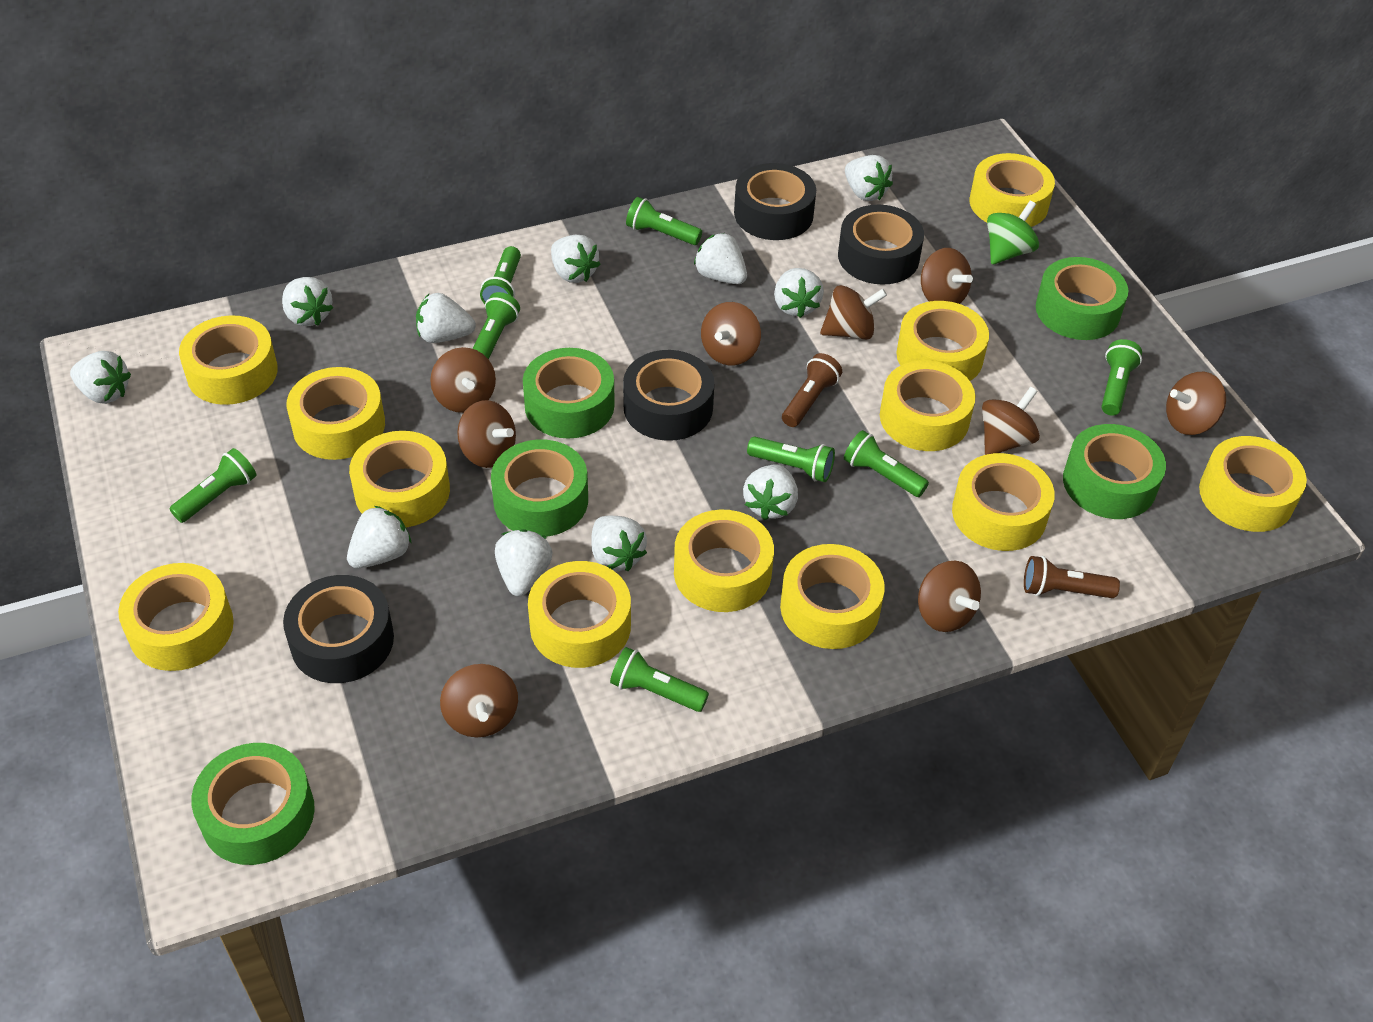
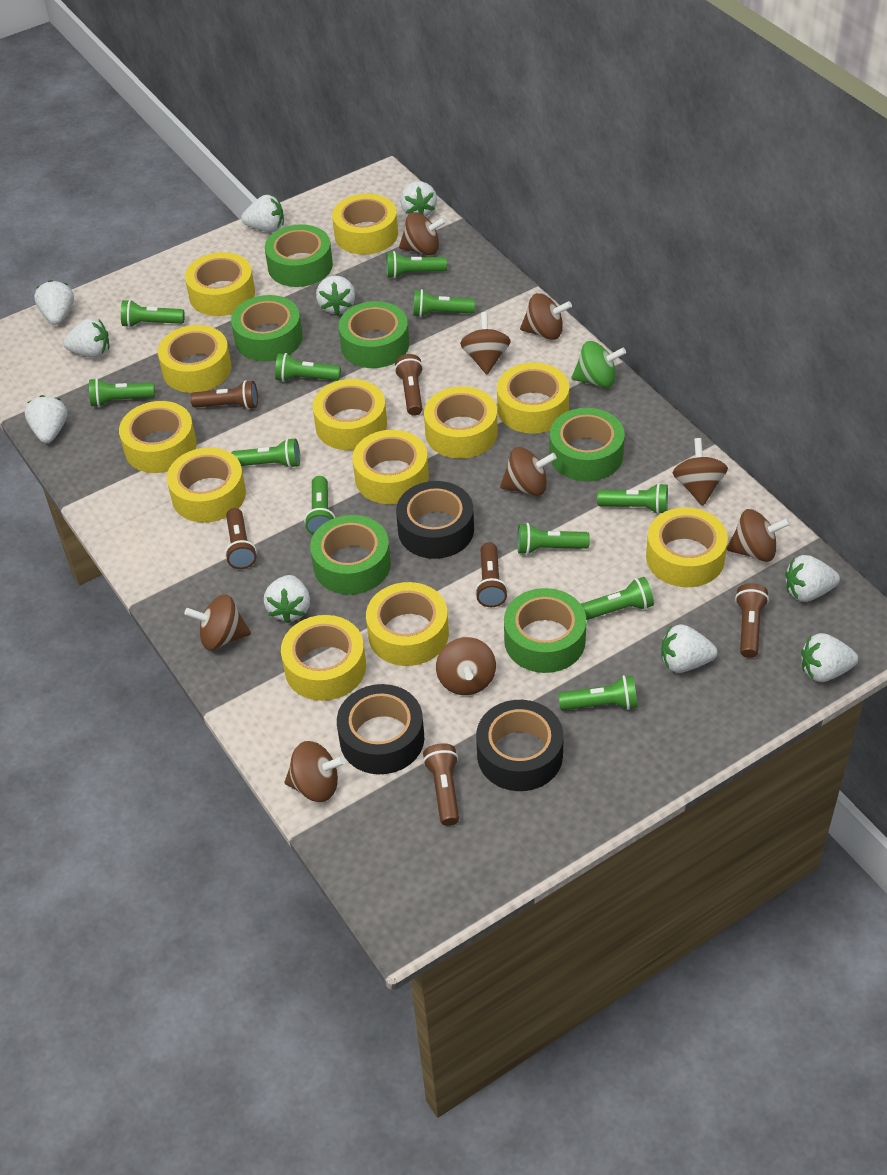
black tape: 4 -> 3
brown flashlight: 2 -> 6
green flashlight: 8 -> 11
green tape: 5 -> 6
white strawberry: 11 -> 10

